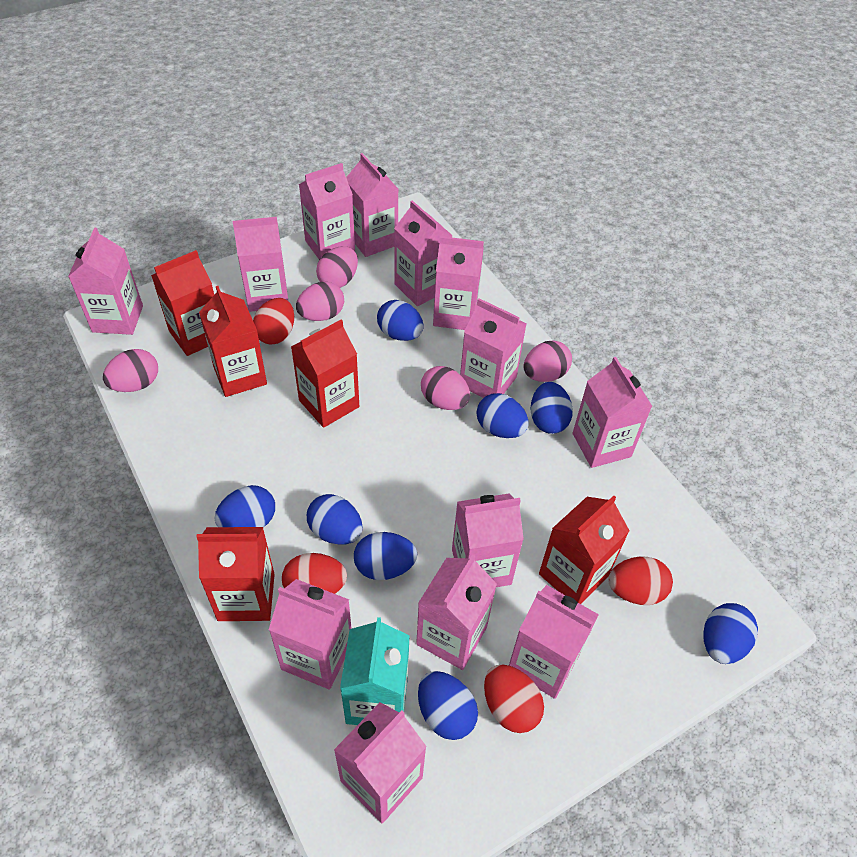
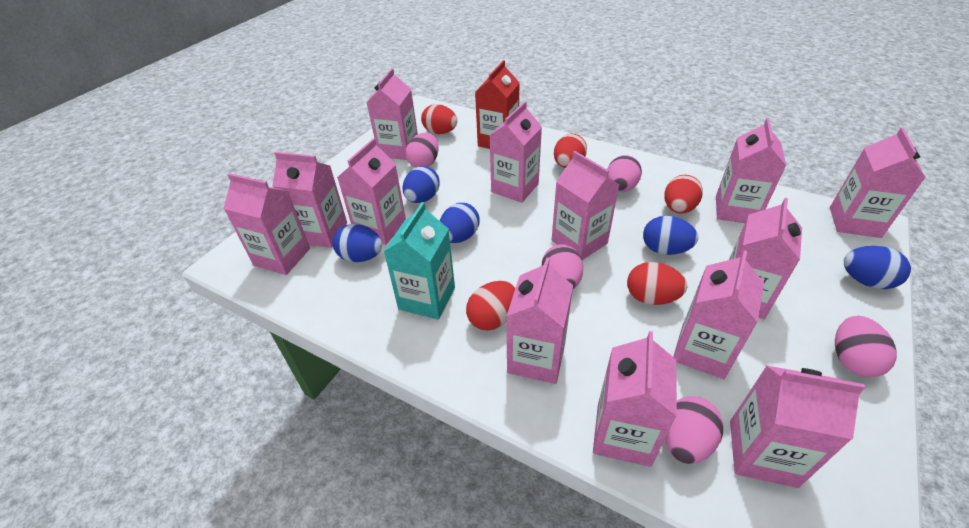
blue egg: 8 -> 5
red carton: 5 -> 1
red egg: 4 -> 5

